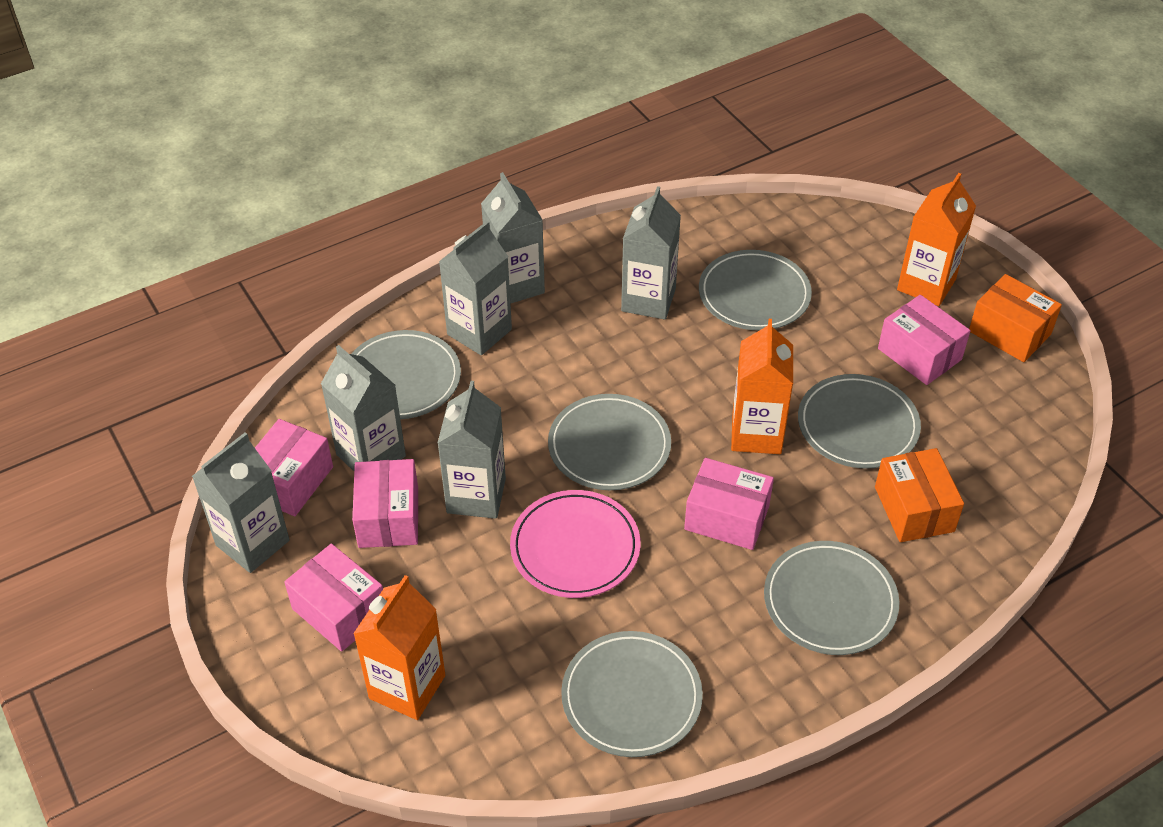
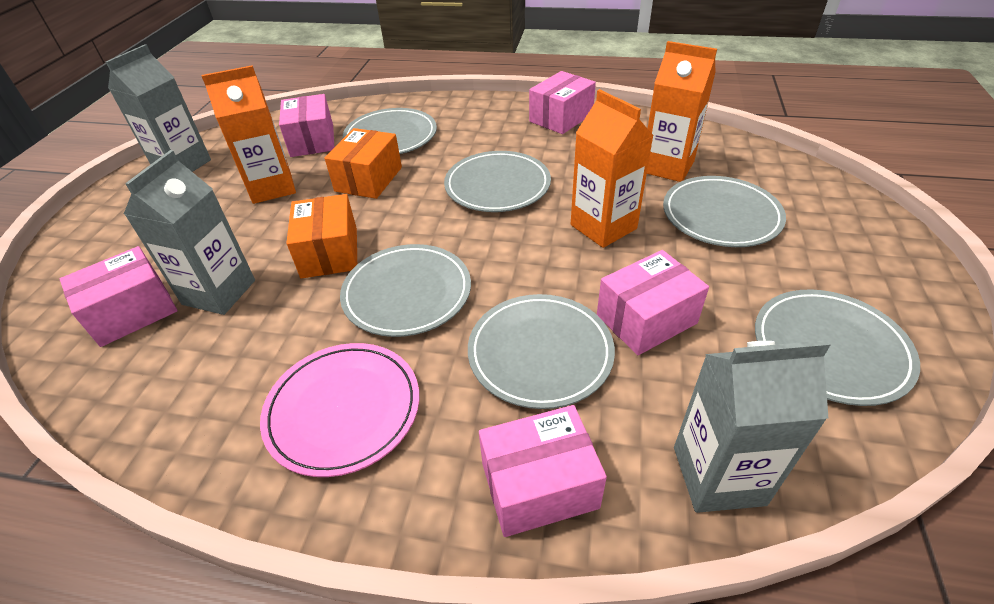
grey carton: 6 -> 3

